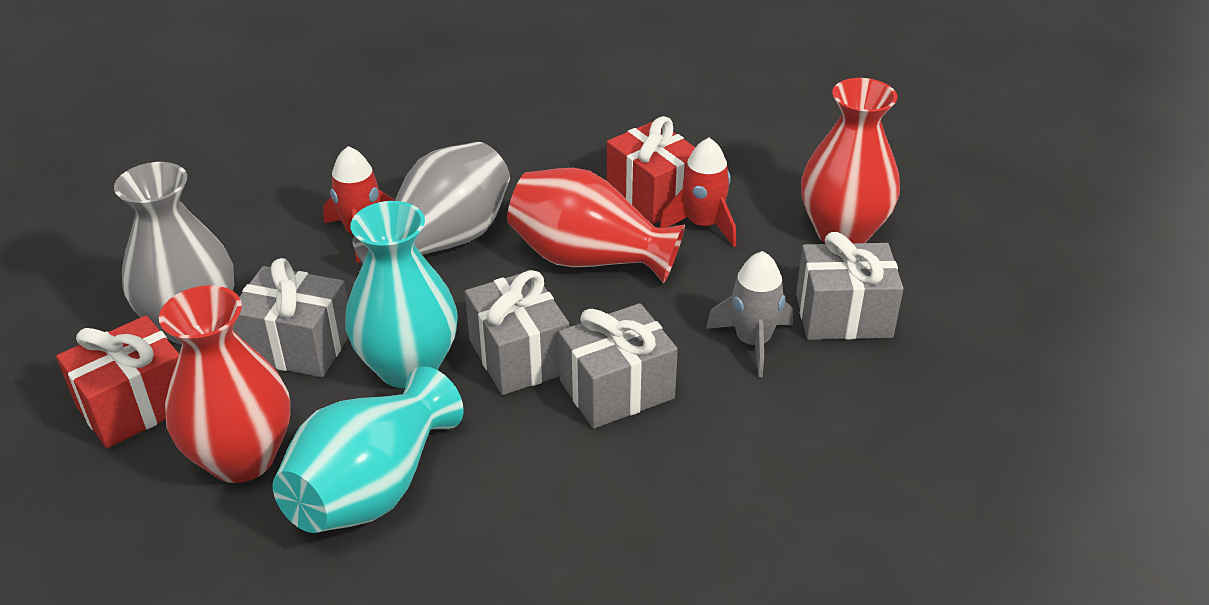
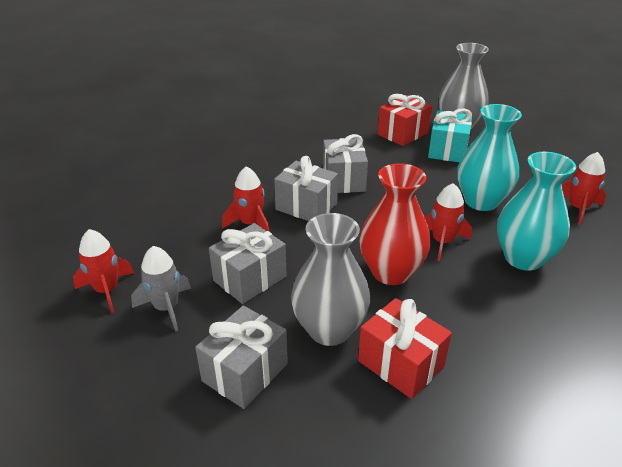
red rocket: 2 -> 4
red vase: 3 -> 1
turquoise gift: 0 -> 1

